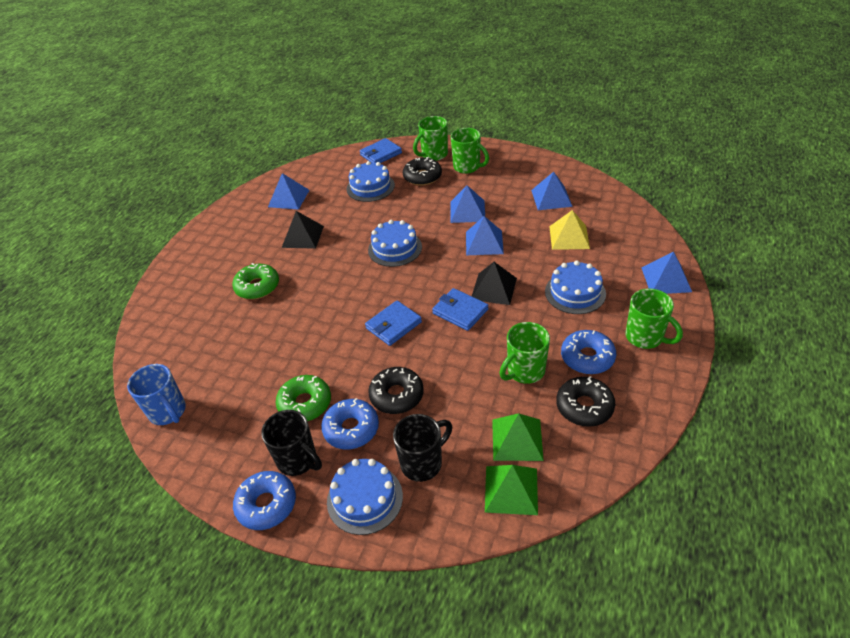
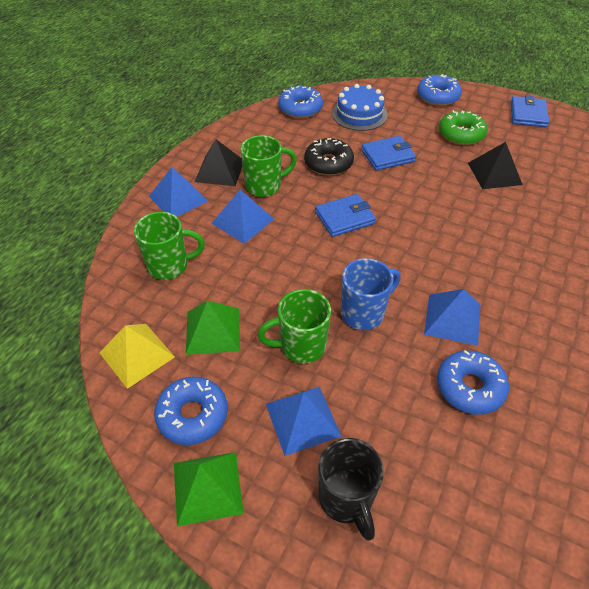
black donut: 3 -> 1
black mug: 2 -> 1
blue cake: 4 -> 1
blue donut: 3 -> 4
blue pyramid: 5 -> 4
green donut: 2 -> 1
green mug: 4 -> 3

